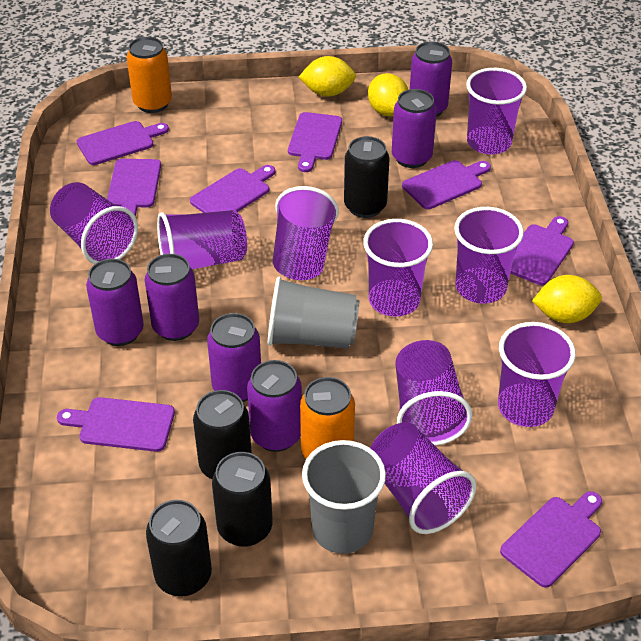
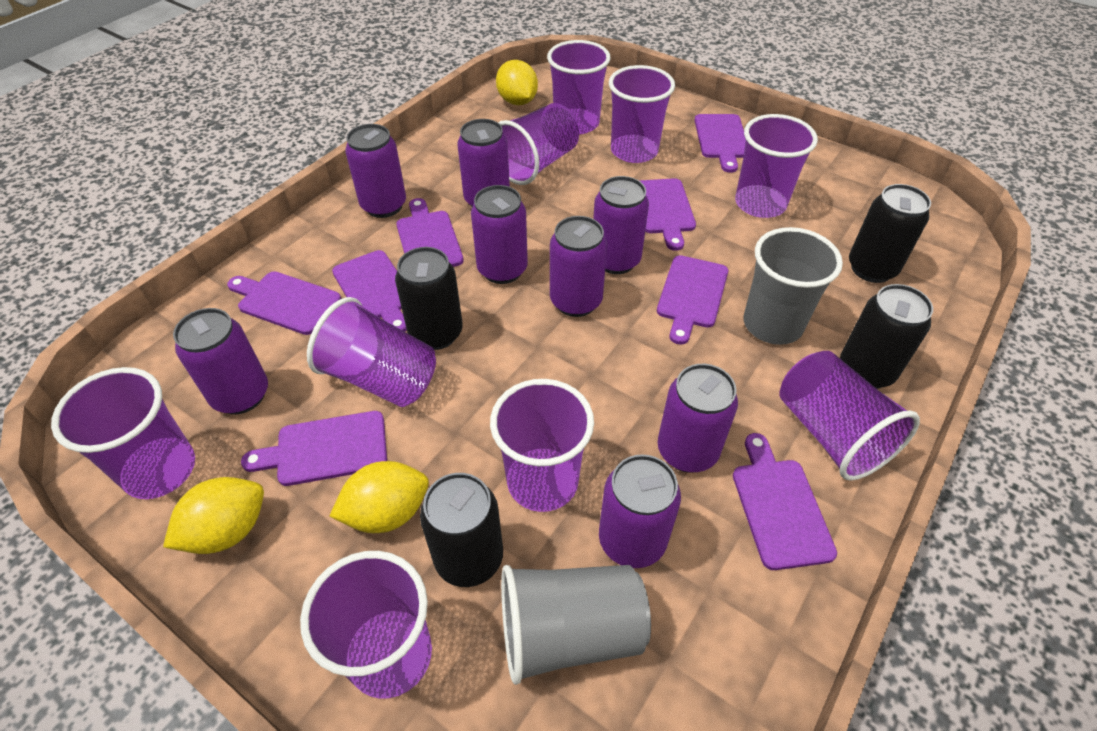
orange can: 2 -> 0
purple can: 6 -> 8

